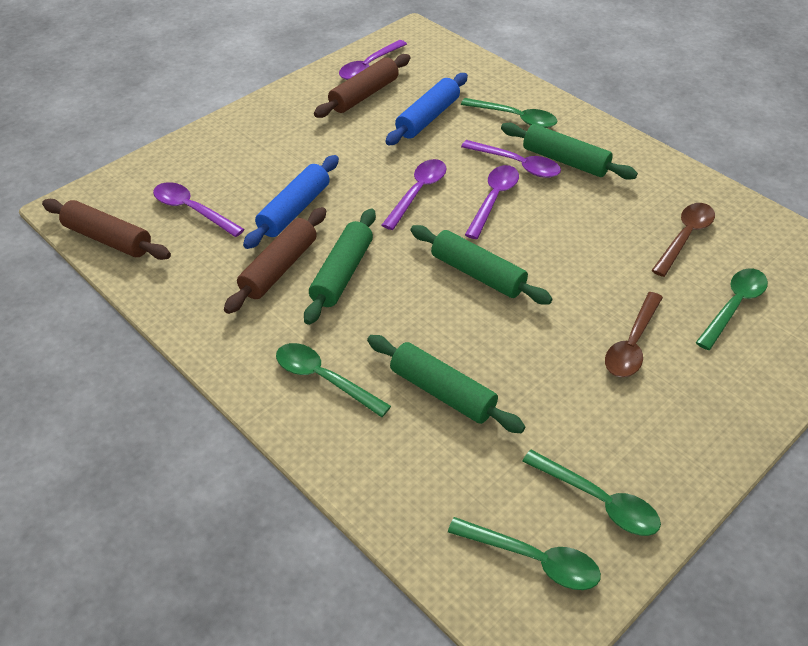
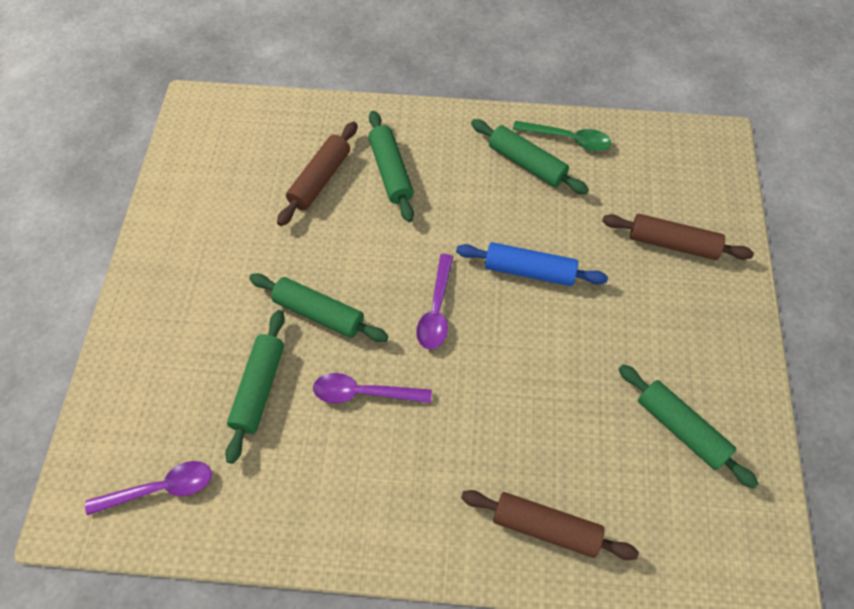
blue rolling pin: 2 -> 1
brown spoon: 2 -> 0
green rolling pin: 4 -> 5
green spoon: 5 -> 1
purple spoon: 5 -> 3

